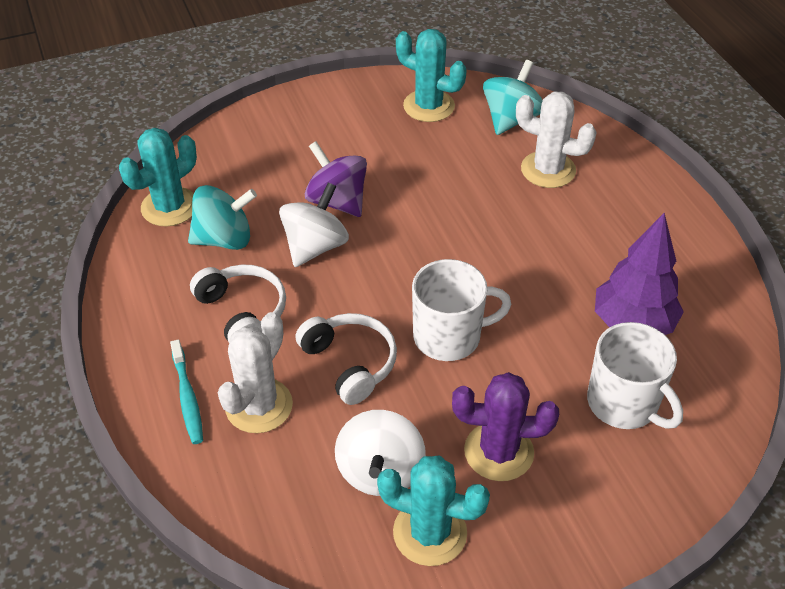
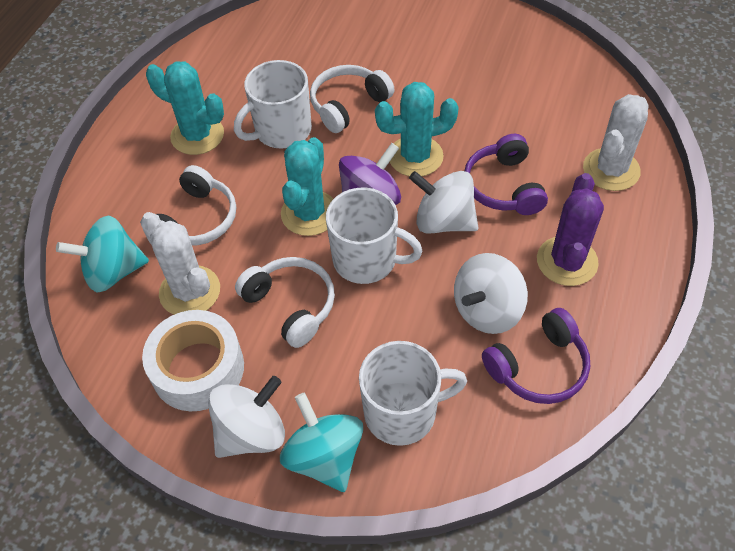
purple headphones: 0 -> 2
purple tree: 1 -> 0
turquoise toothbrush: 1 -> 0
white headphones: 2 -> 3
white mug: 2 -> 3
white spinning top: 2 -> 3
white tape: 0 -> 1

